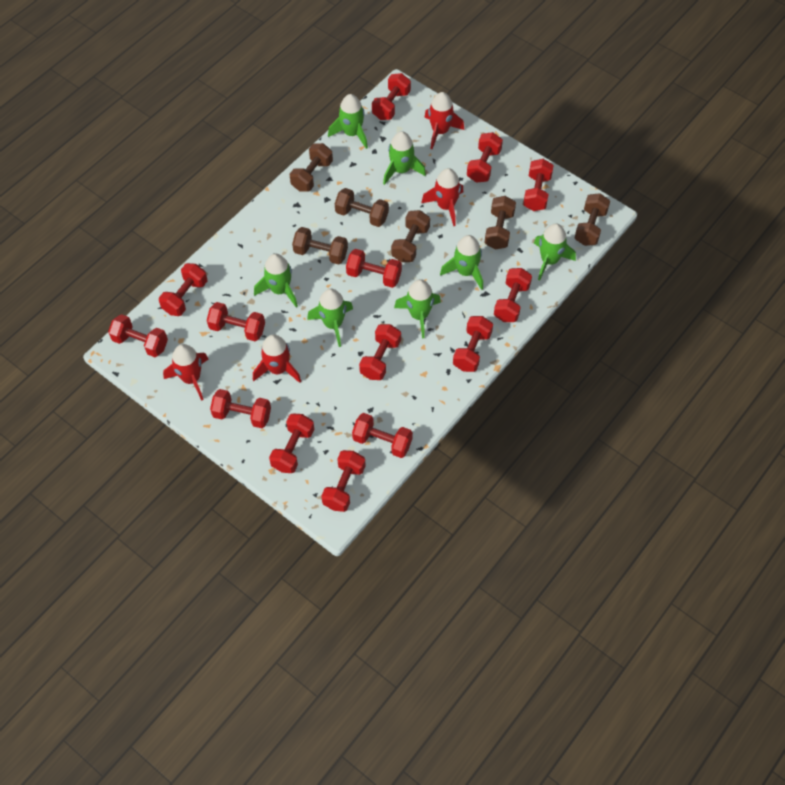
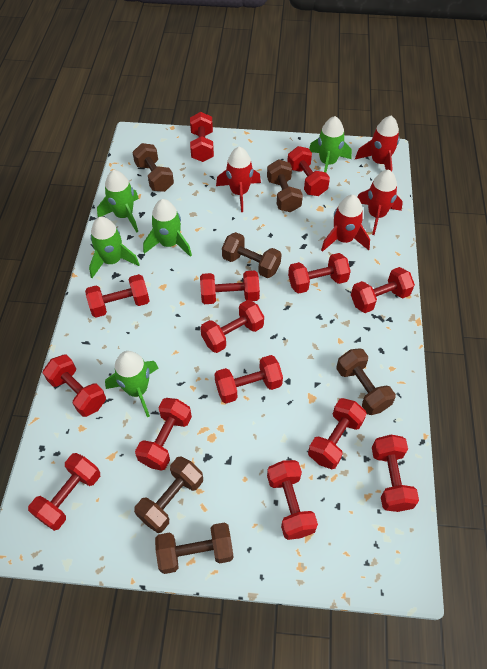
green rocket: 7 -> 5

